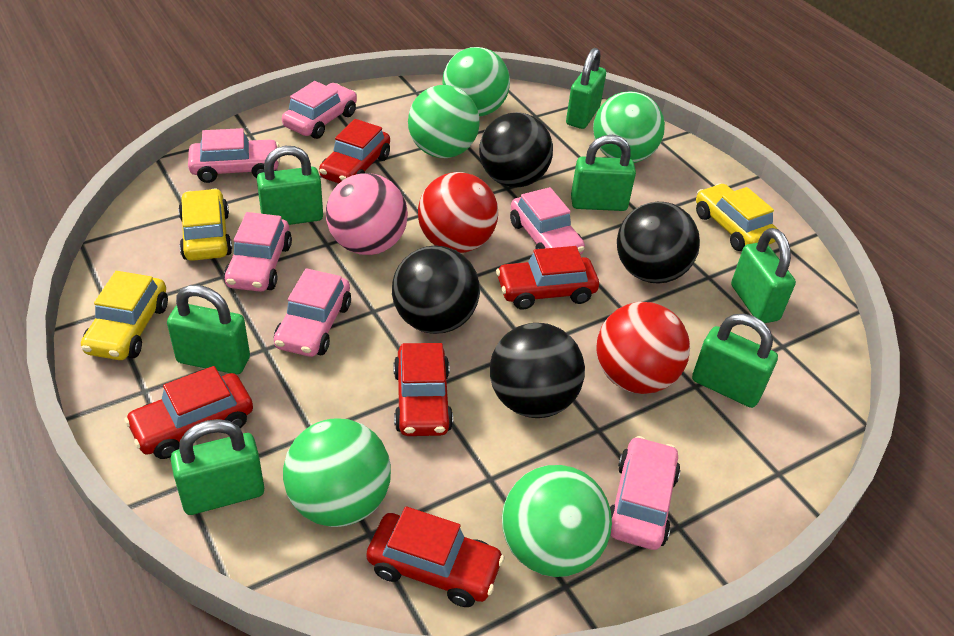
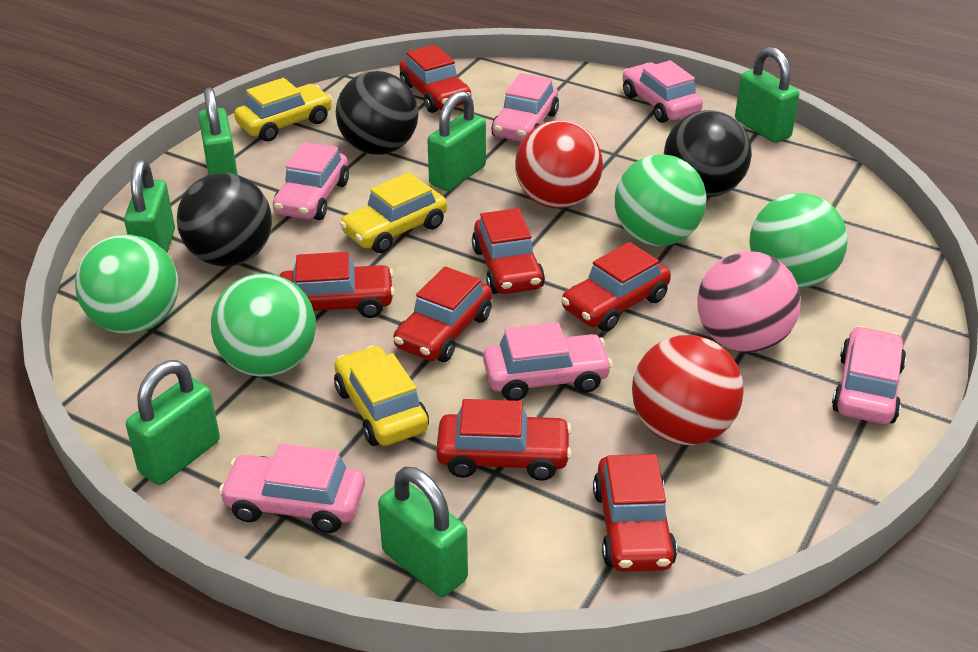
black ball: 4 -> 3
green ball: 5 -> 4
green padlock: 7 -> 6
red car: 5 -> 7

